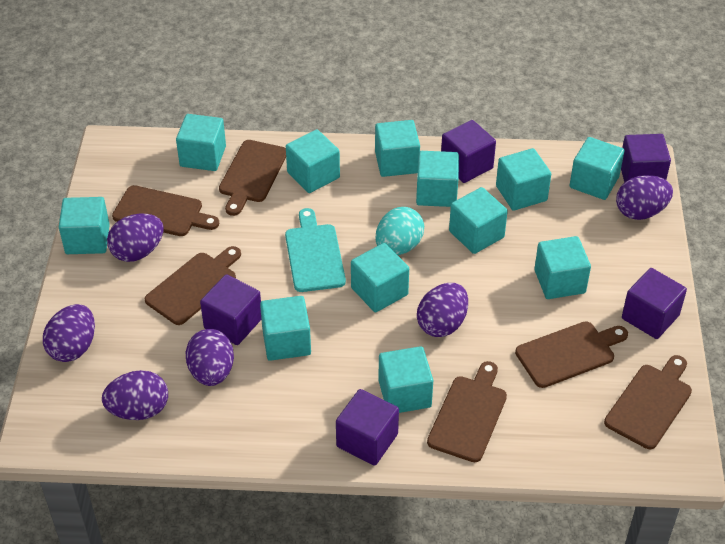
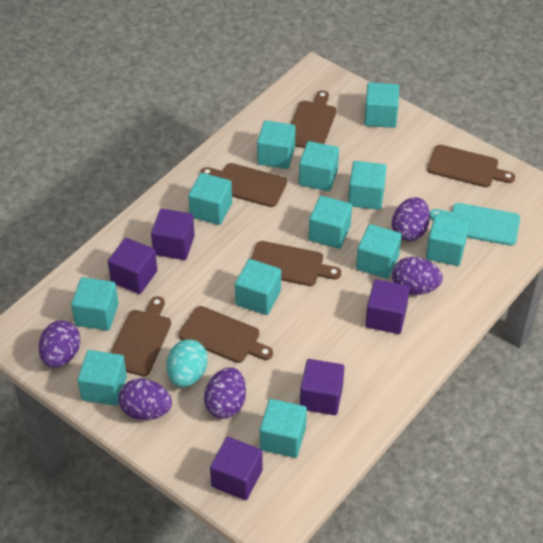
purple egg: 6 -> 5

